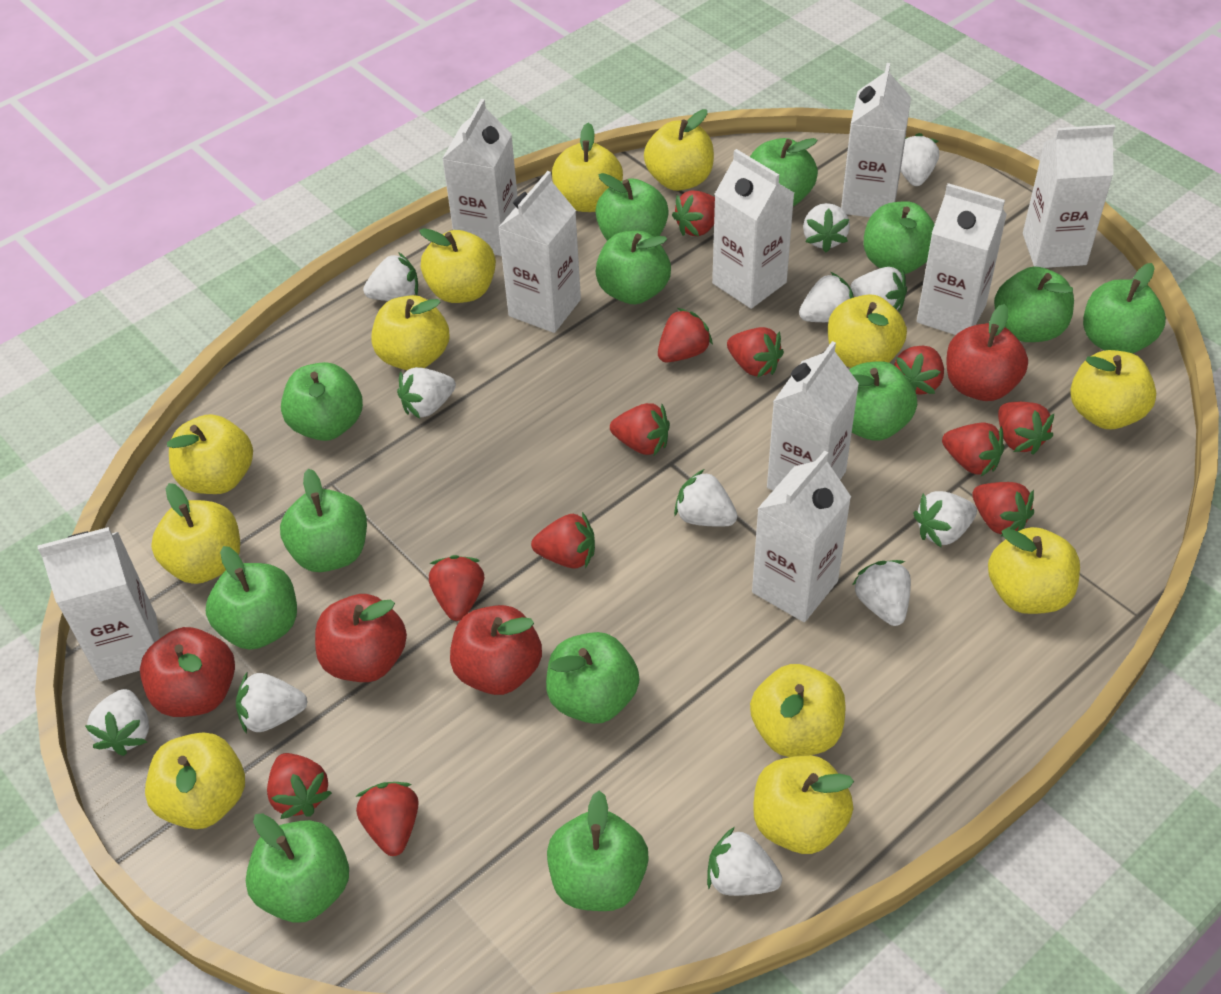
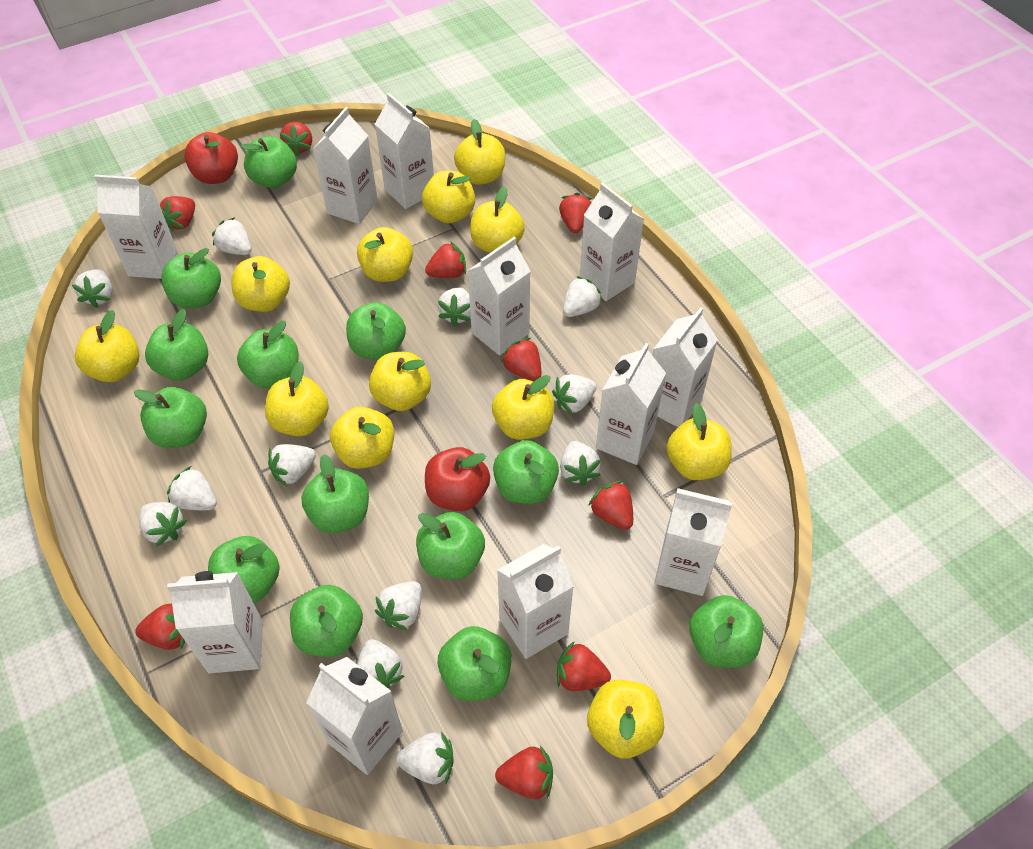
red apple: 4 -> 2
red strawberry: 12 -> 9
white carton: 9 -> 11

